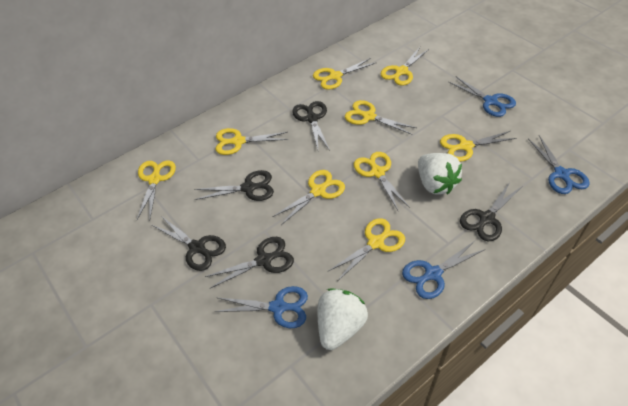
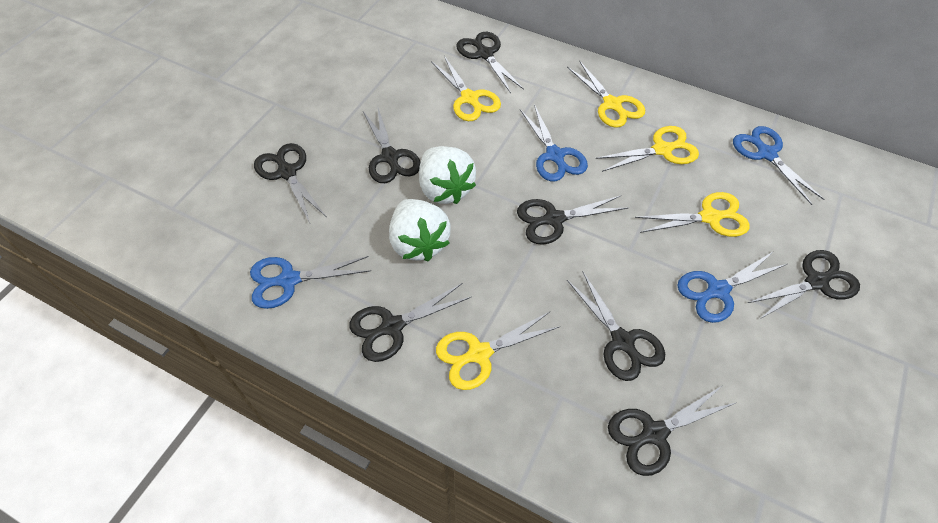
black scissors: 5 -> 8
yellow scissors: 9 -> 5

